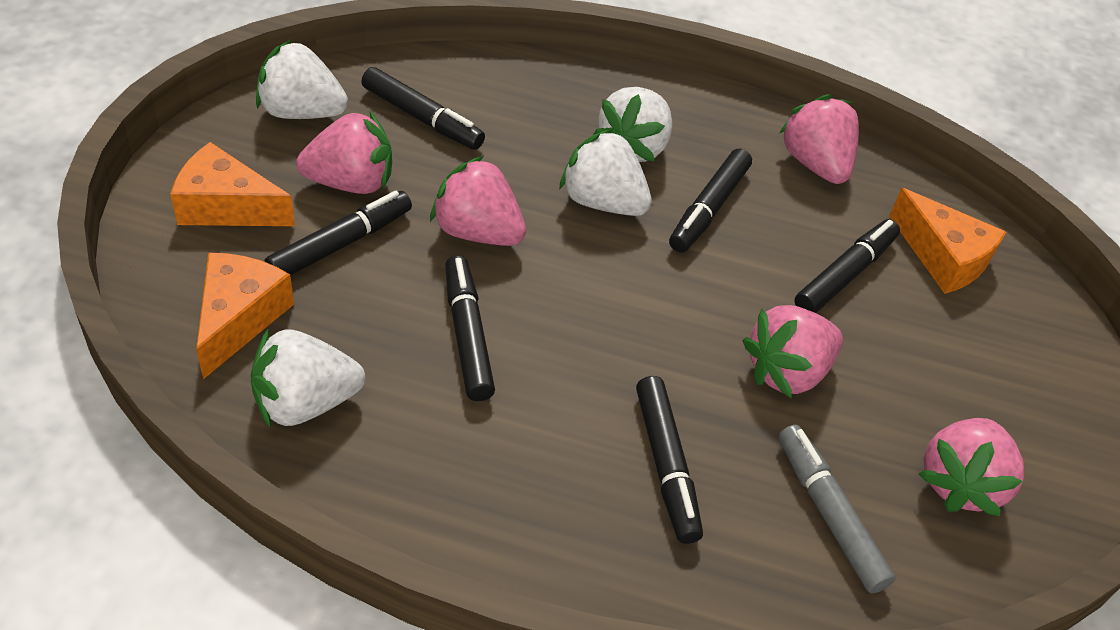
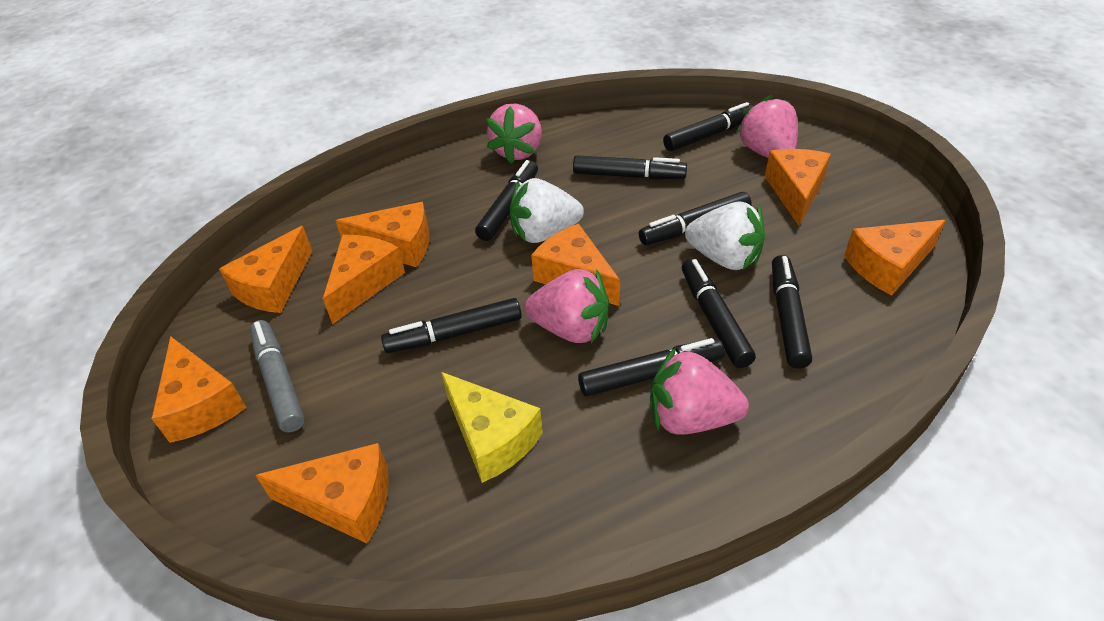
black marker: 6 -> 8
orange cheese: 3 -> 8
pink strawberry: 5 -> 4
white strawberry: 4 -> 2
yellow cheese: 0 -> 1

